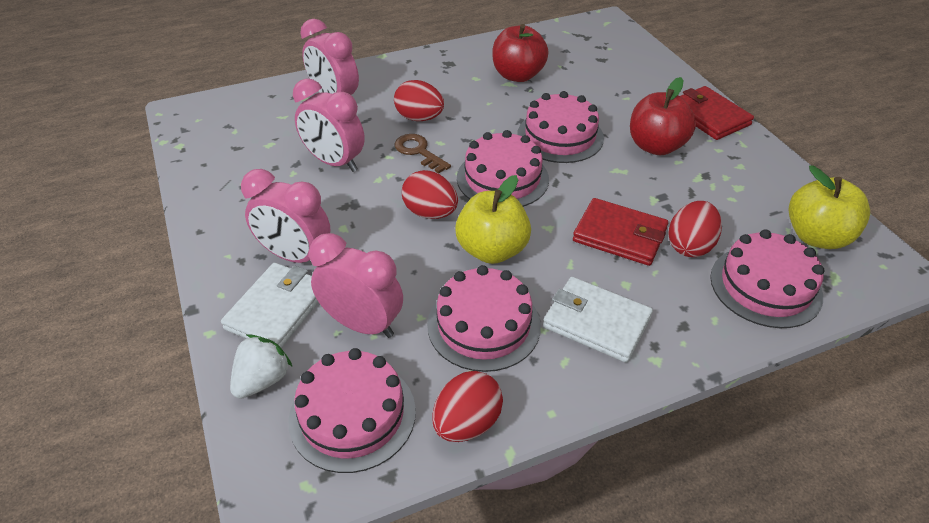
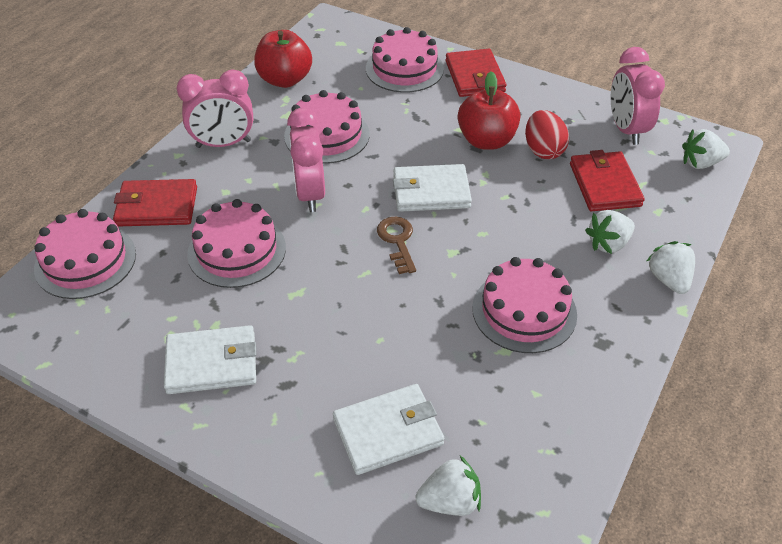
pink clock: 4 -> 3
red egg: 4 -> 1
red wallet: 2 -> 3
white strawberry: 1 -> 4
white wallet: 2 -> 3
yellow apple: 2 -> 0

